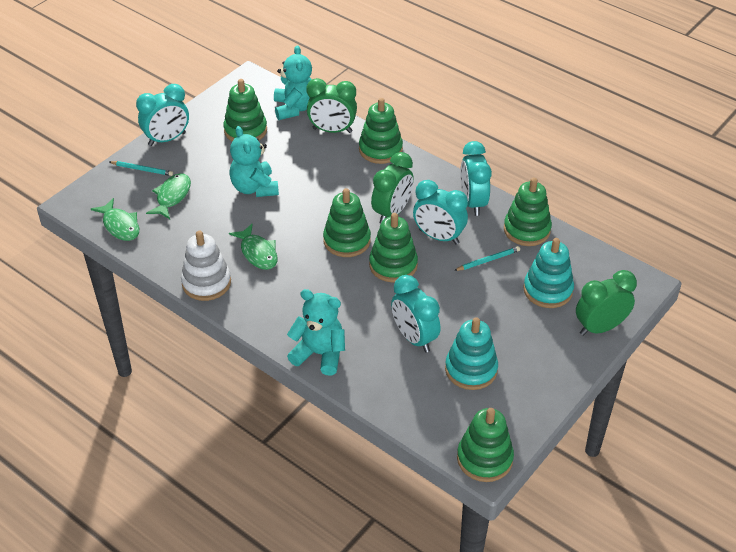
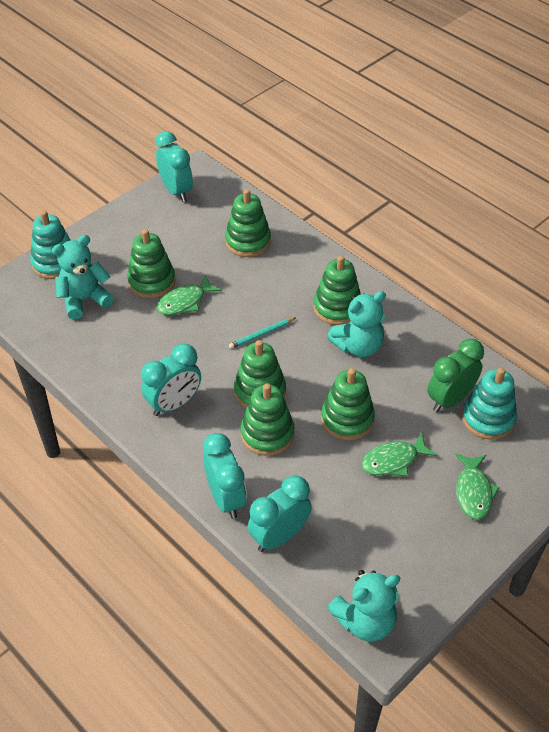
green clock: 3 -> 1
turquoise pencil: 2 -> 1
white stacking toy: 1 -> 0

